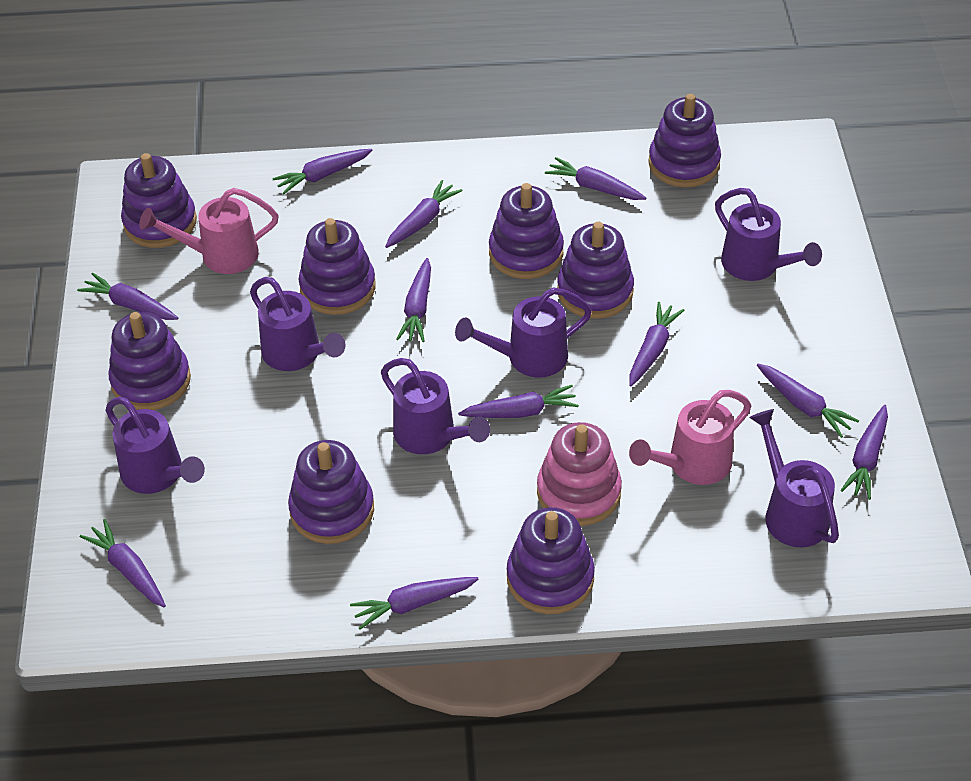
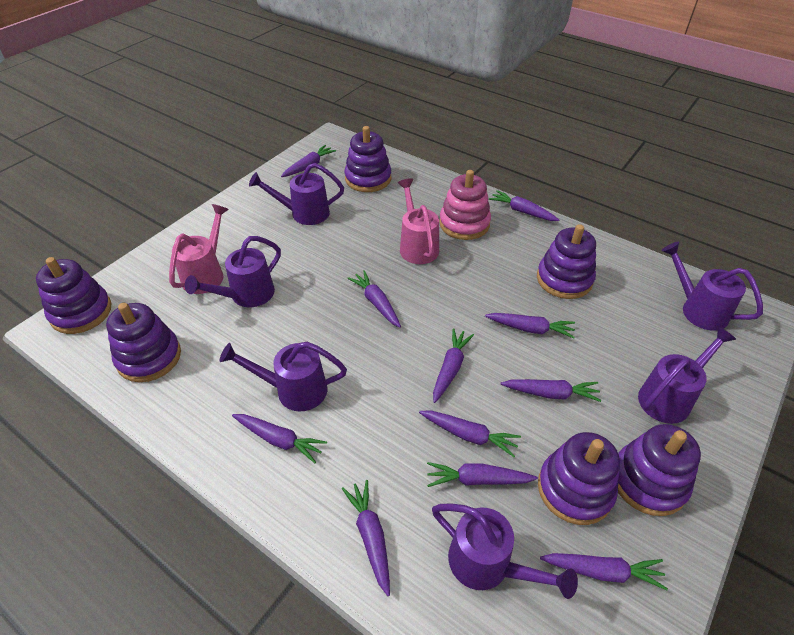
purple stacking toy: 8 -> 6

